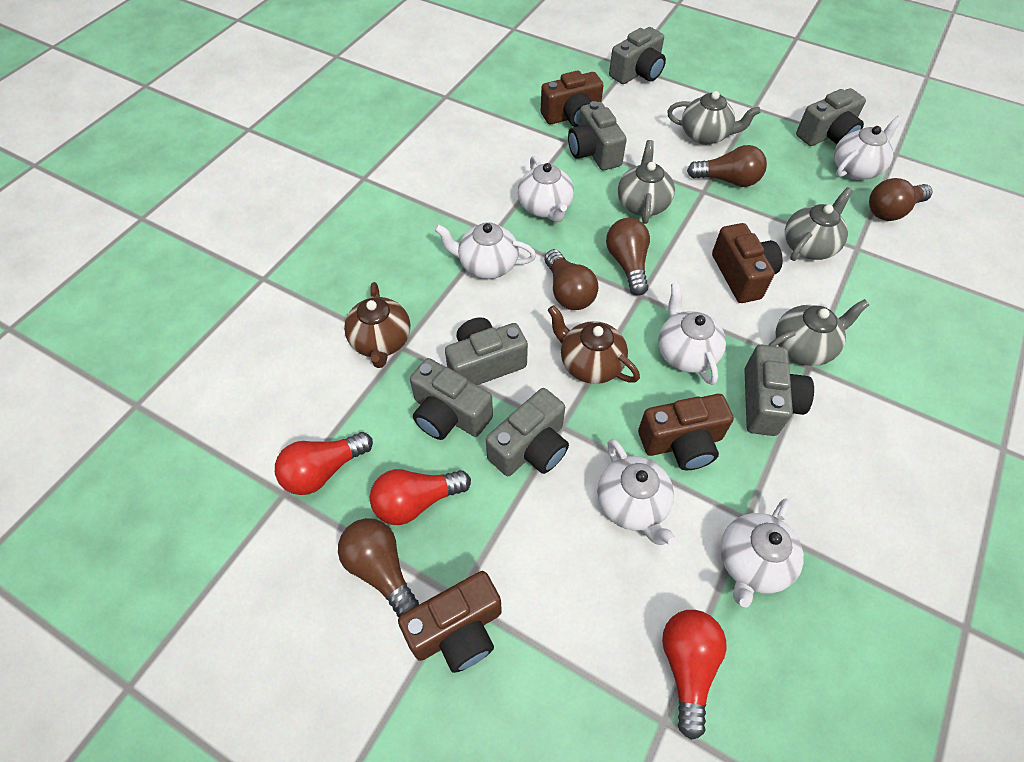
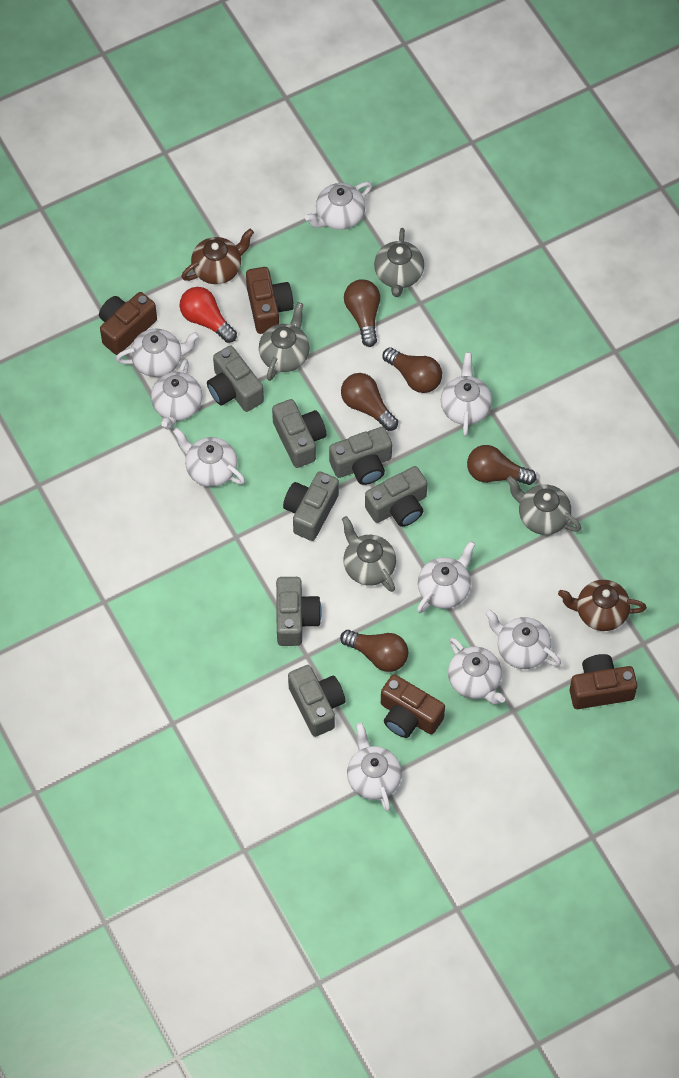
red light bulb: 3 -> 1
white teapot: 6 -> 9

